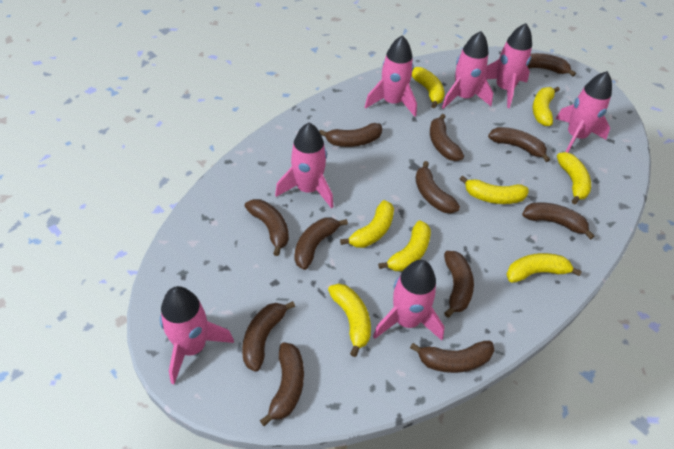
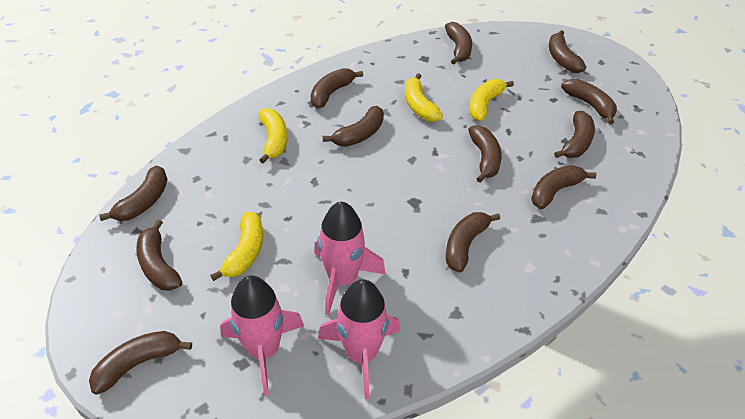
pink rocket: 7 -> 3
yellow banana: 8 -> 4

